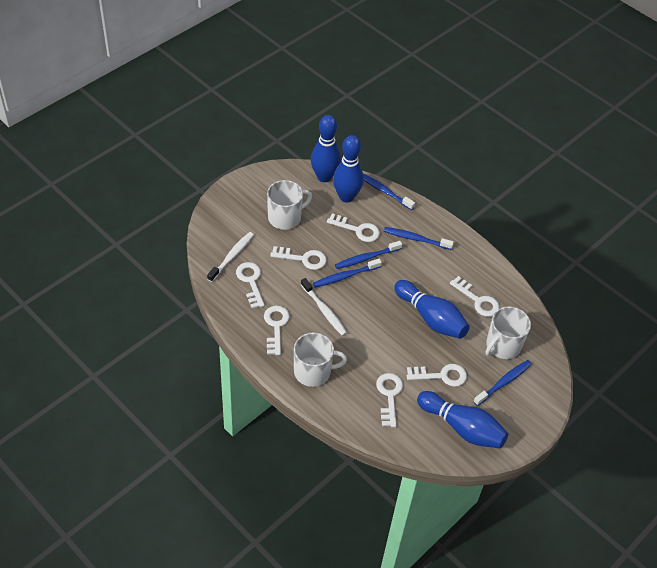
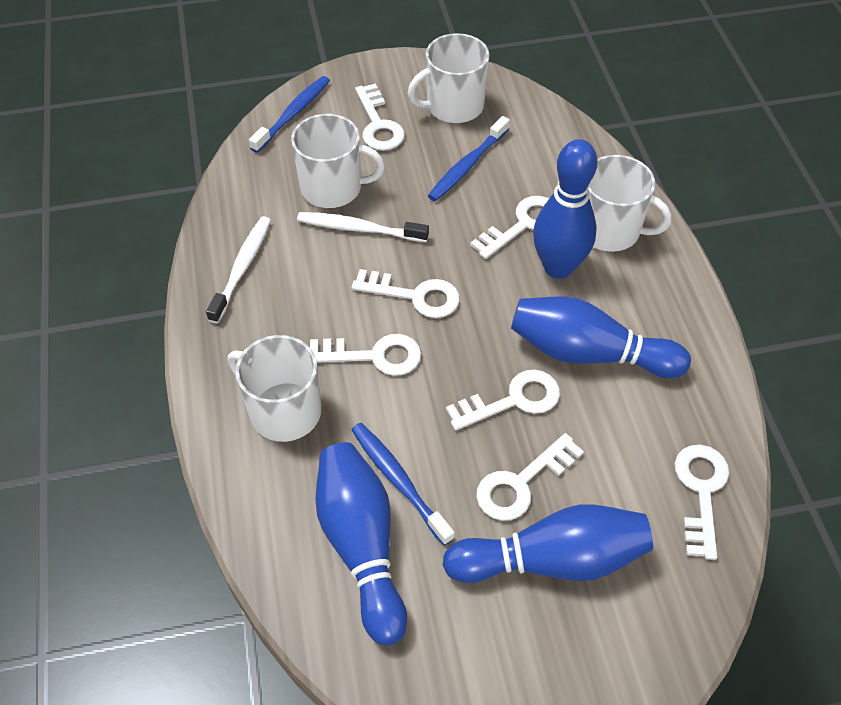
blue toothbrush: 5 -> 3
white mug: 3 -> 4

